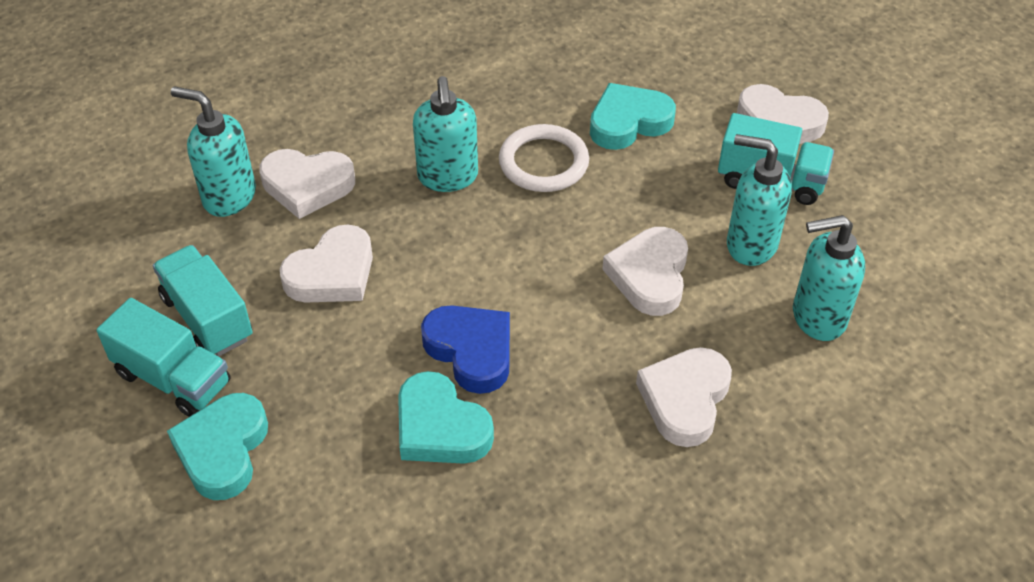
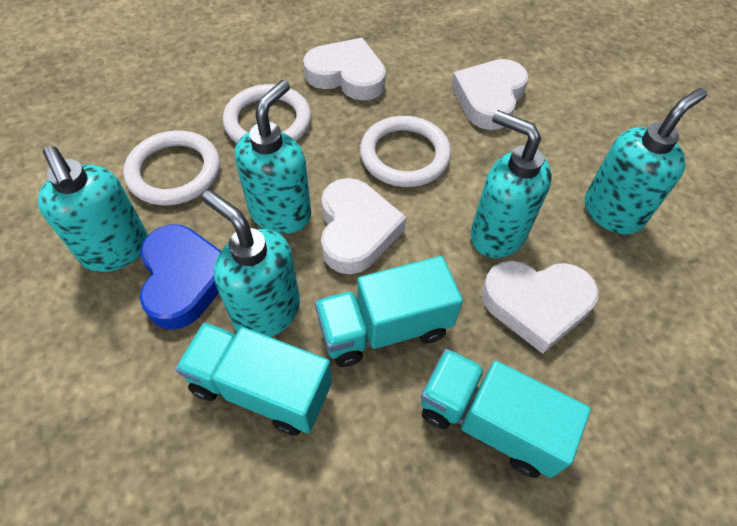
turquoise heart: 3 -> 0
turquoise soap dispenser: 4 -> 5
white heart: 5 -> 4
white ring: 1 -> 3

